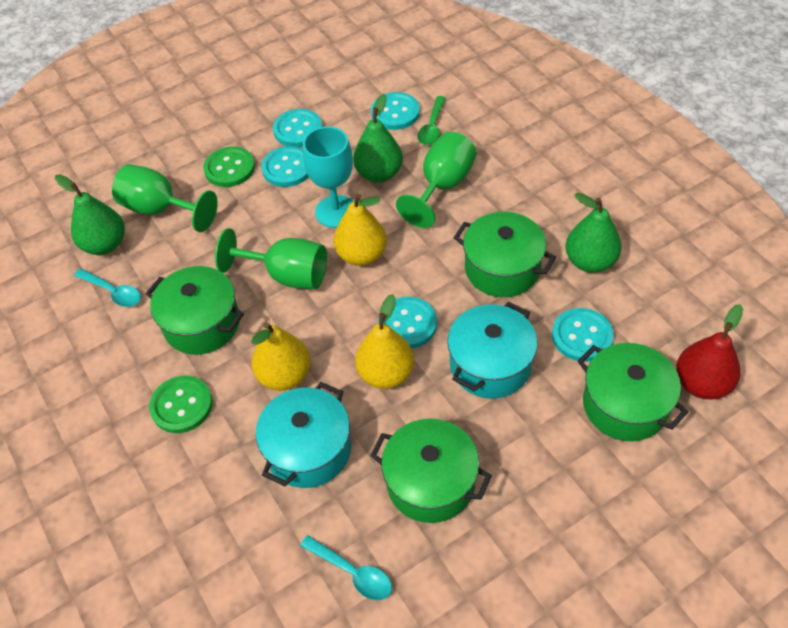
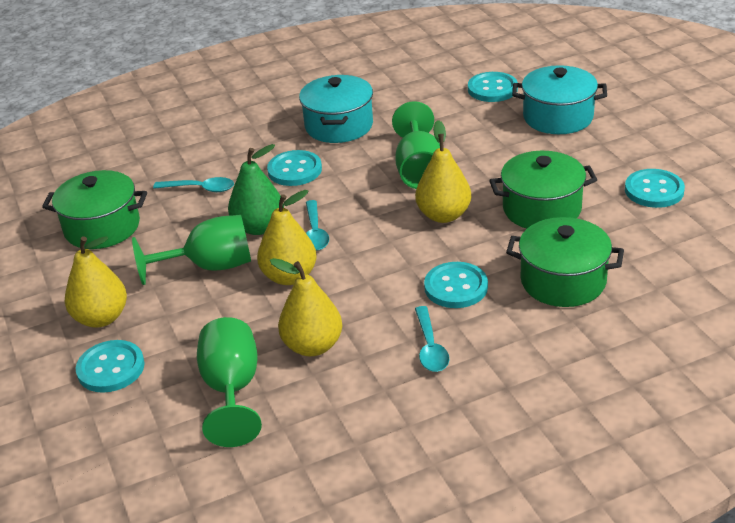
green button: 2 -> 0
green pear: 3 -> 1
green pot: 4 -> 3
green spoon: 1 -> 0
red pear: 1 -> 0
turquoise goblet: 1 -> 0
turquoise spoon: 2 -> 3
yellow pear: 3 -> 4

